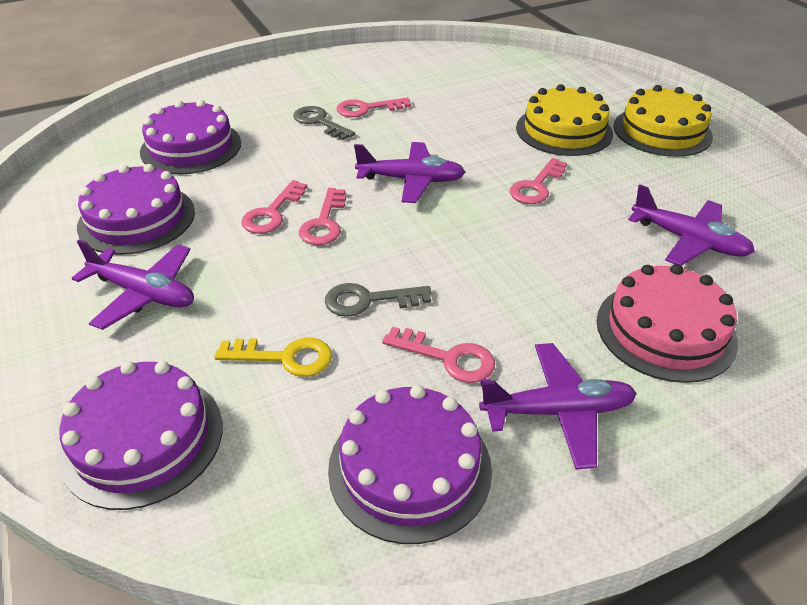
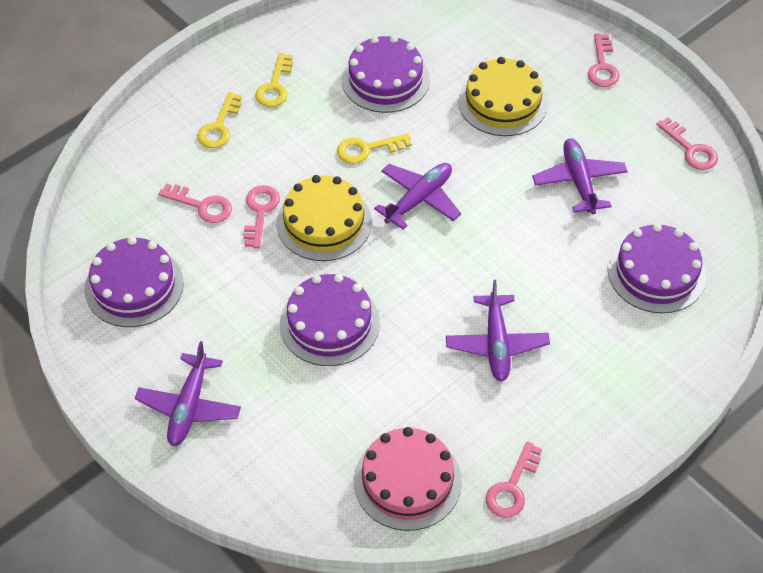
grey key: 2 -> 0
yellow key: 1 -> 3

